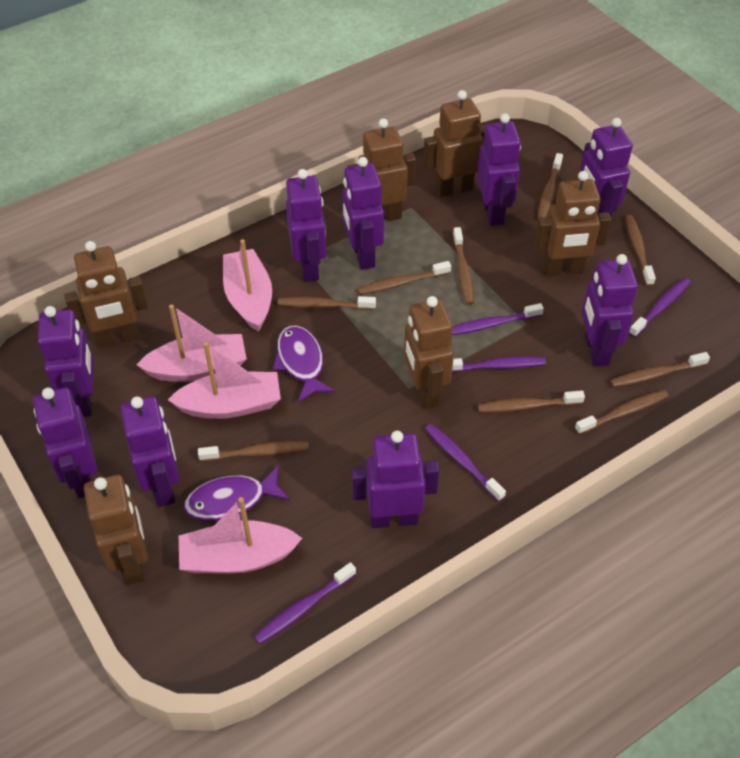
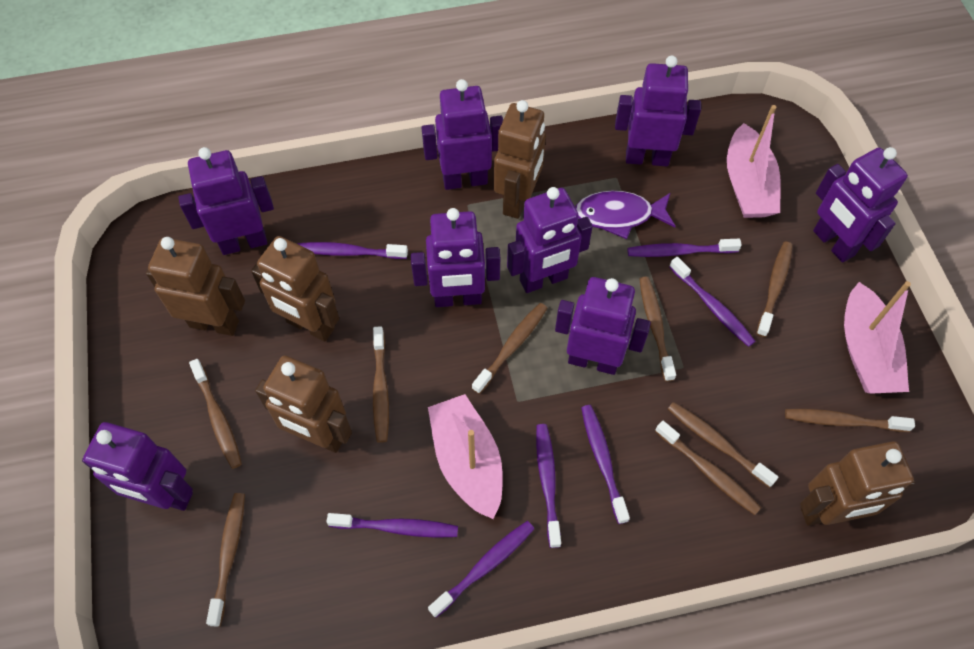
brown robot: 6 -> 5
pink boat: 4 -> 3
purple fish: 2 -> 1
purple robot: 9 -> 8
purple toothbrush: 5 -> 7

